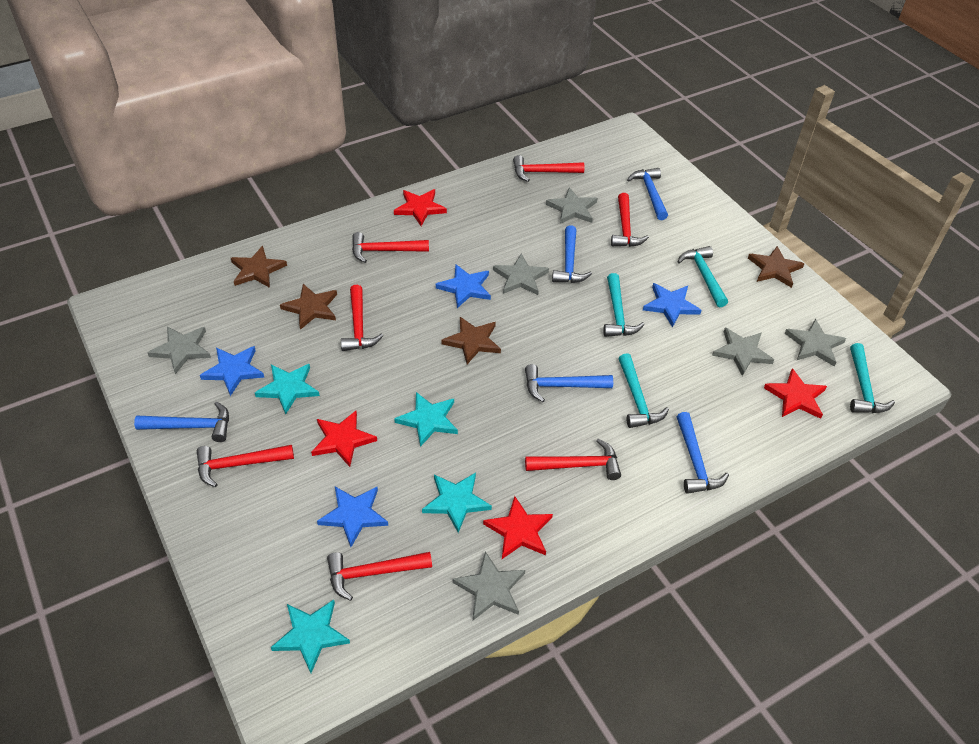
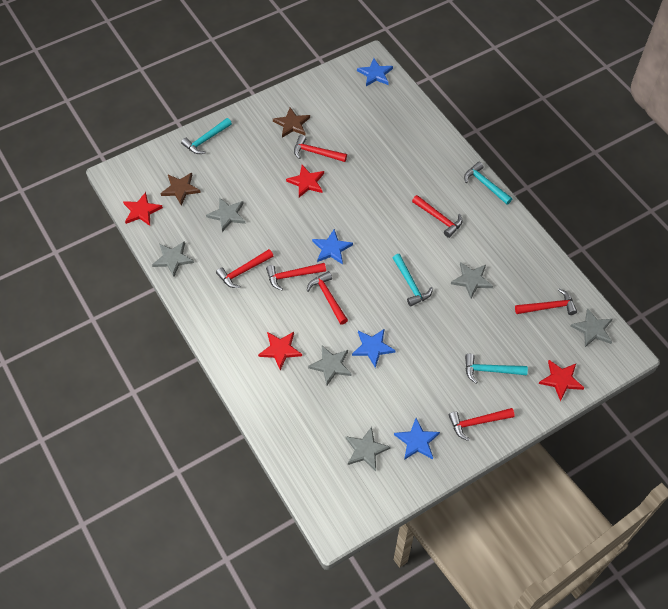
blue hammer: 5 -> 0
brown star: 4 -> 2
turquoise star: 4 -> 0

